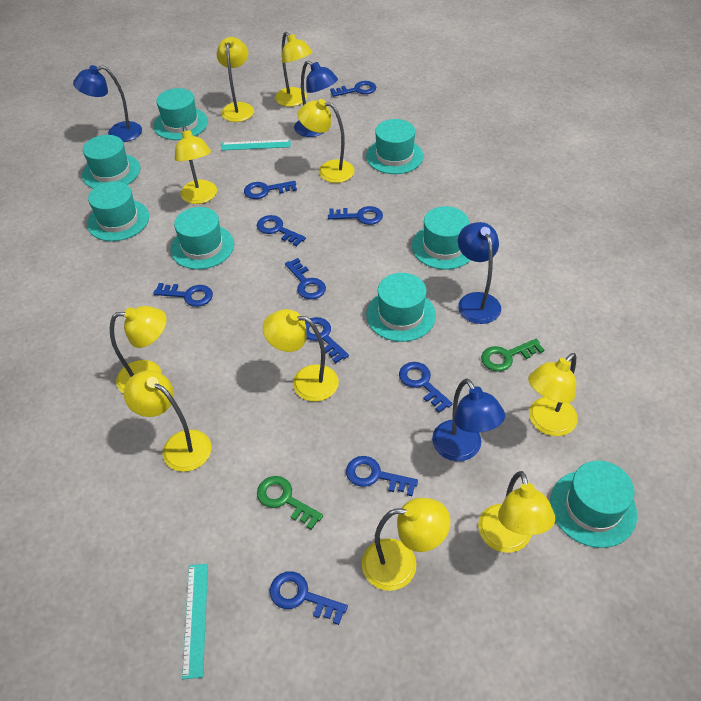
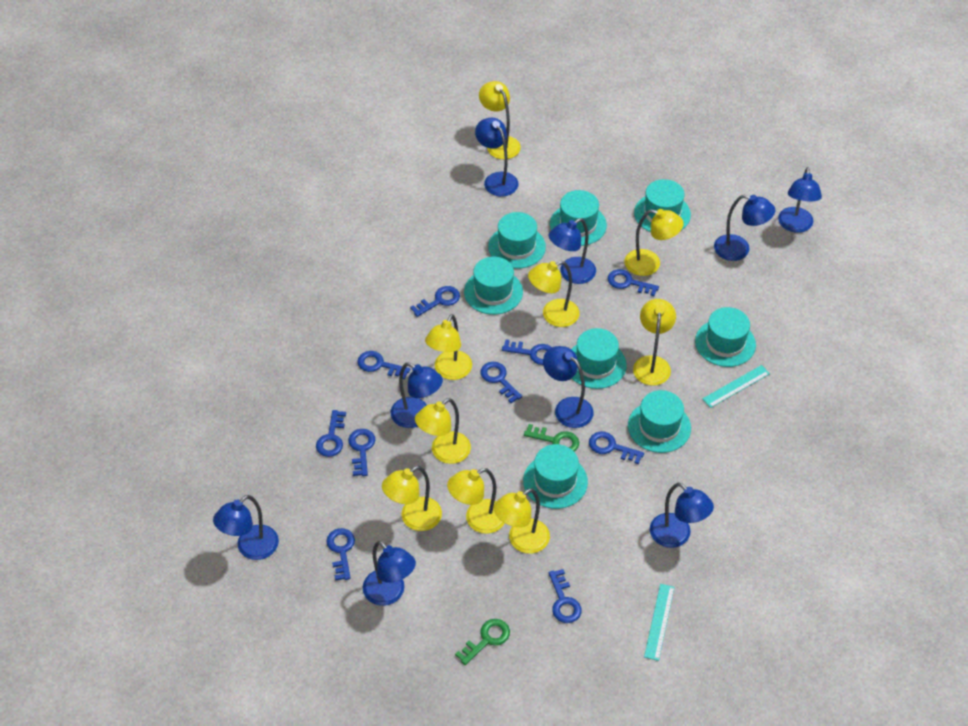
blue lamp: 4 -> 9
yellow lamp: 10 -> 9

